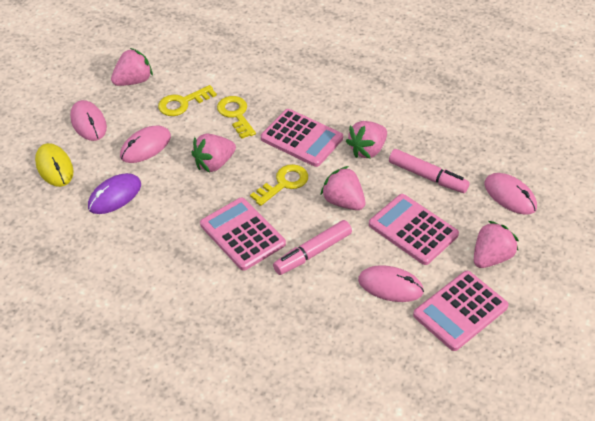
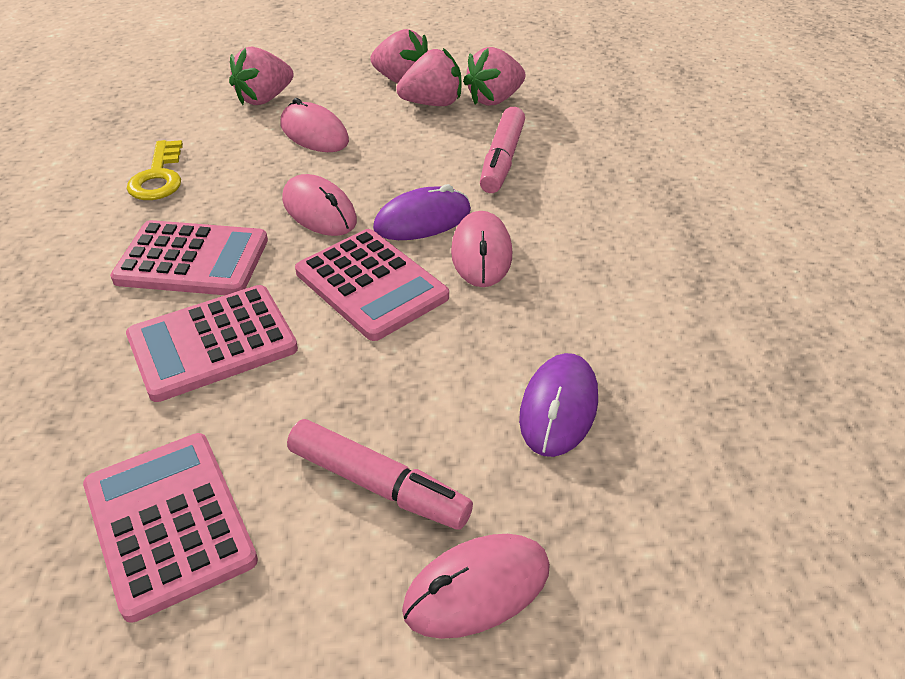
pink strawberry: 5 -> 4
purple mouse: 1 -> 2
yellow key: 3 -> 1
yellow mouse: 1 -> 0

